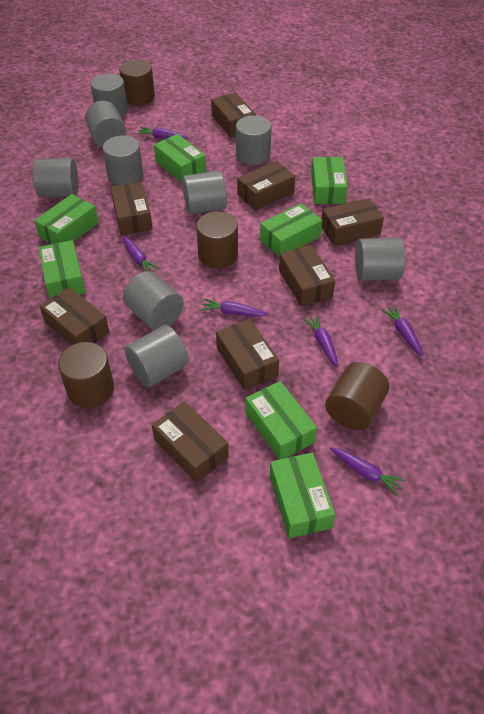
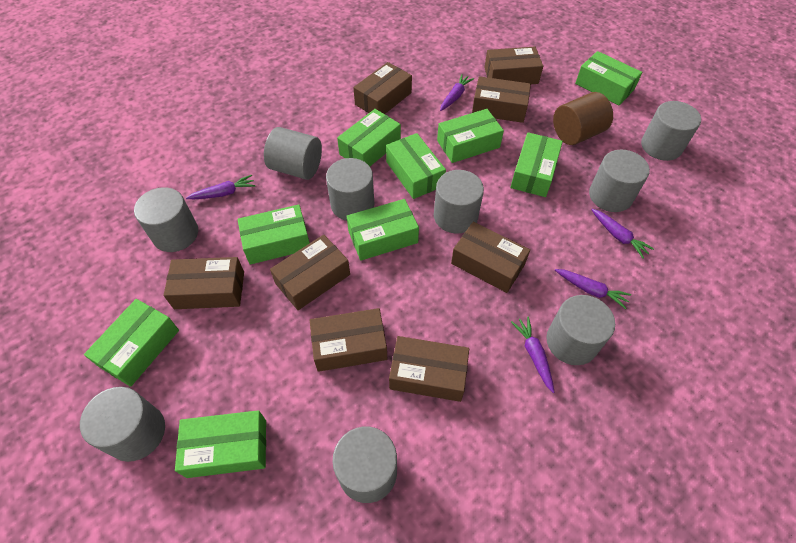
brown cylinder: 4 -> 1
green box: 7 -> 9
purple carrot: 6 -> 5

